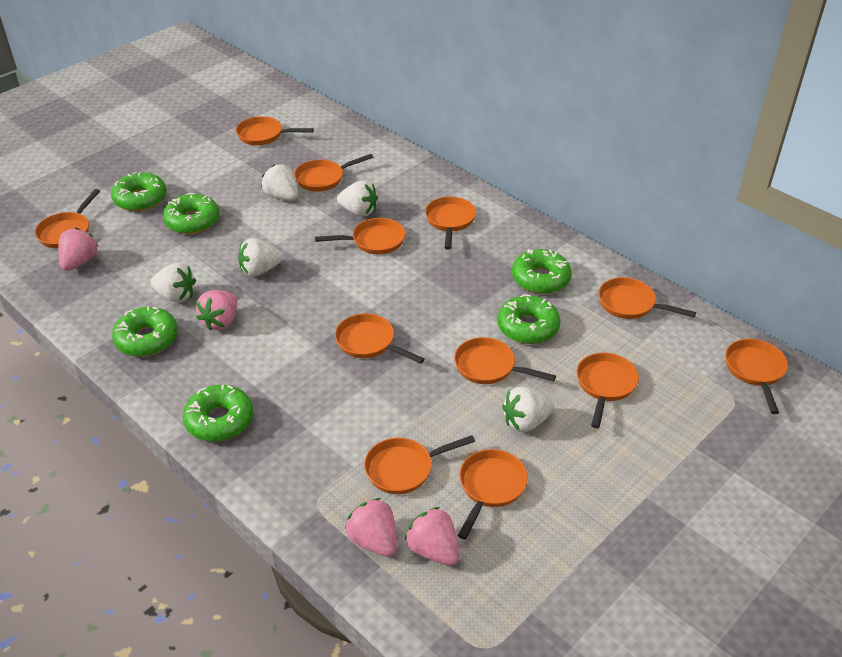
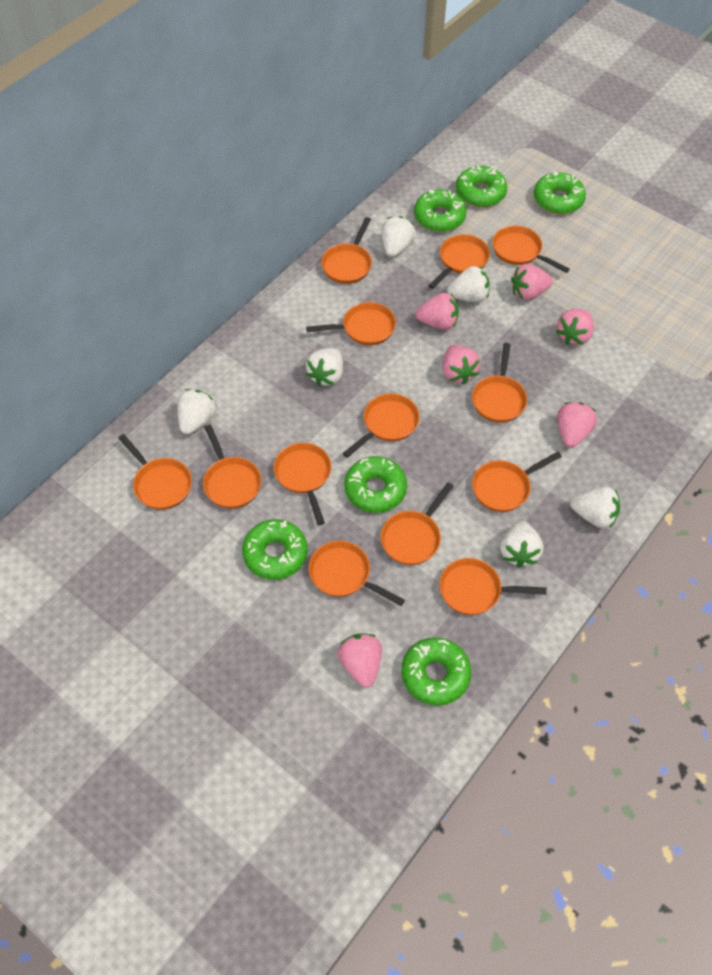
orange pan: 12 -> 13
pink strawberry: 4 -> 6
white strawberry: 5 -> 6

